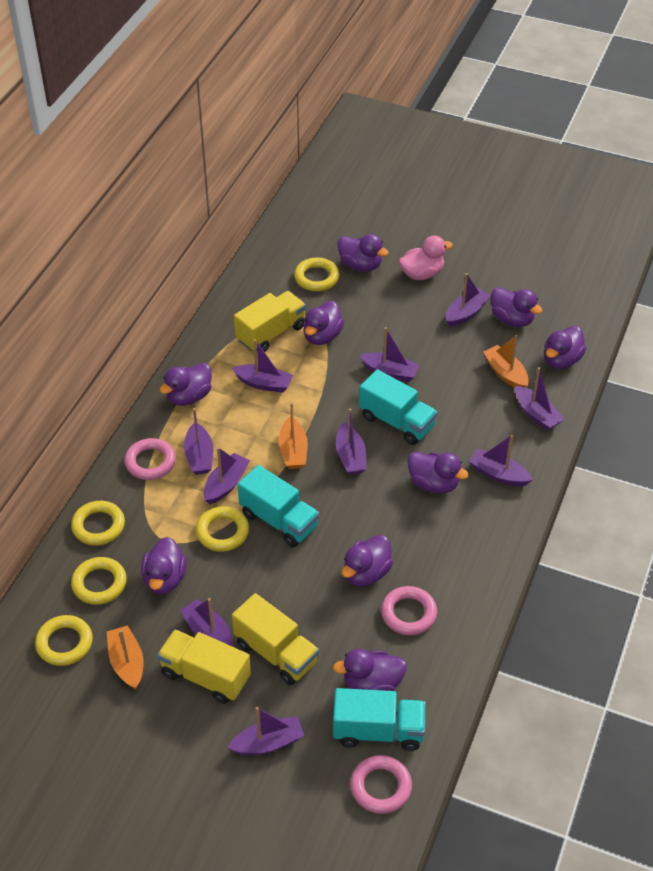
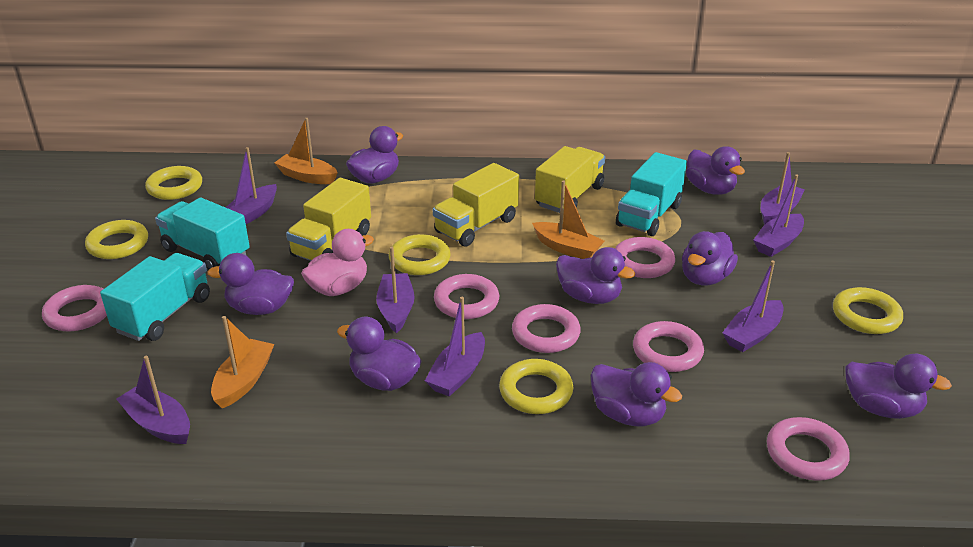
pink ring: 3 -> 6
purple boat: 10 -> 7
purple duck: 9 -> 8

